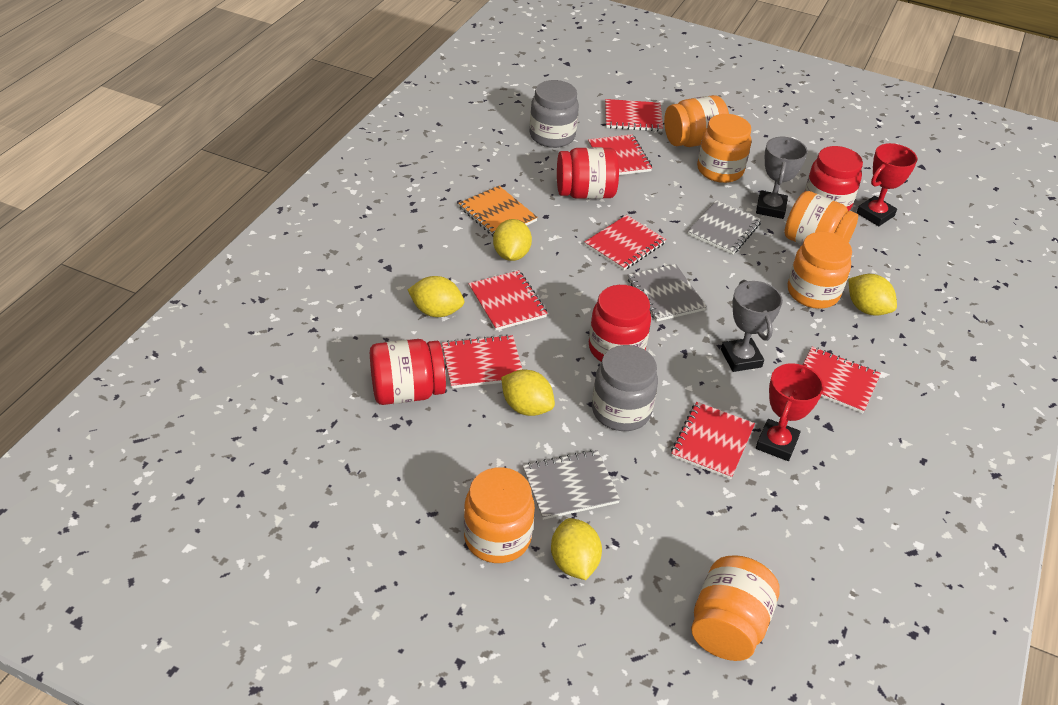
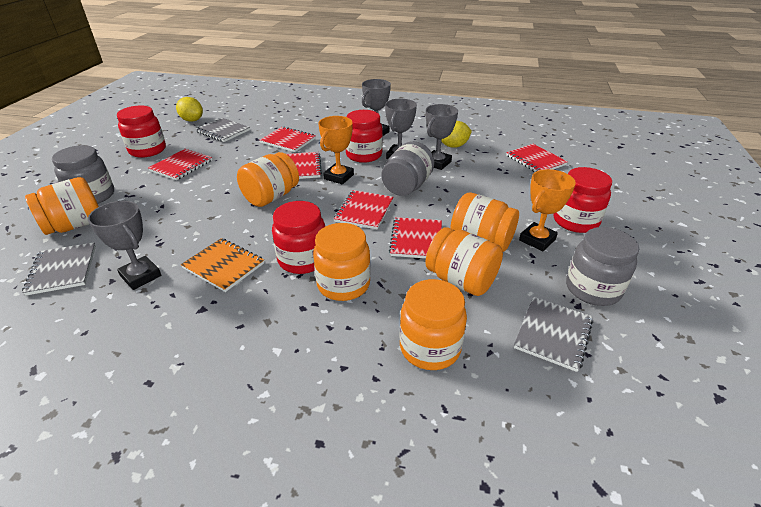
grey jar: 2 -> 3
grey trophy: 2 -> 4
orange trophy: 0 -> 2
red notebook: 7 -> 6
red trophy: 2 -> 0
yellow lemon: 5 -> 2

